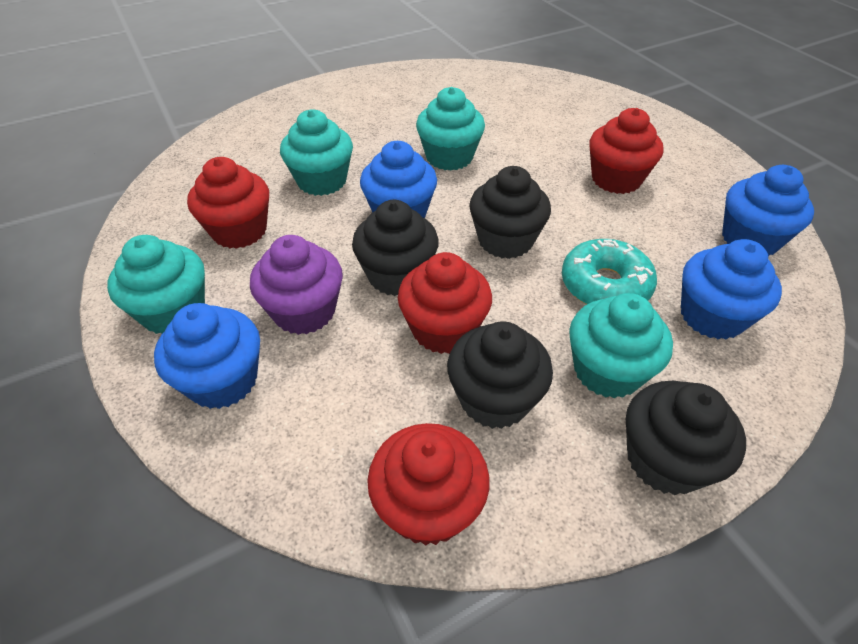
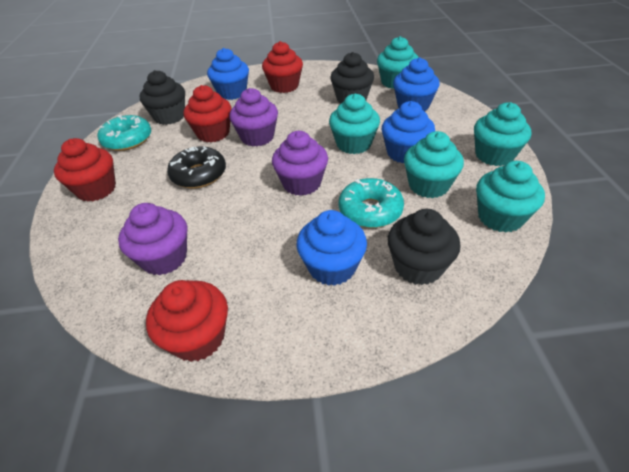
black cupcake: 4 -> 3
black donut: 0 -> 1
purple cupcake: 1 -> 3
turquoise cupcake: 4 -> 5
turquoise donut: 1 -> 2

